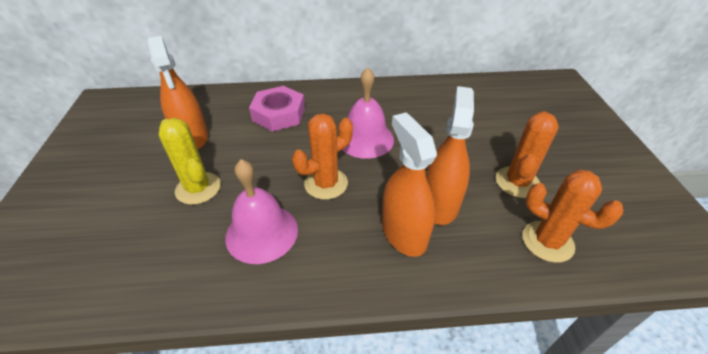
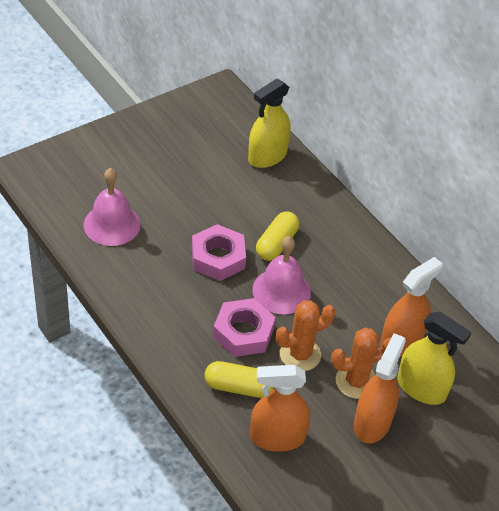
orange cactus: 3 -> 2
pink nut: 1 -> 2
yellow cactus: 1 -> 0
yellow capsule: 0 -> 2
yellow spray bottle: 0 -> 2

